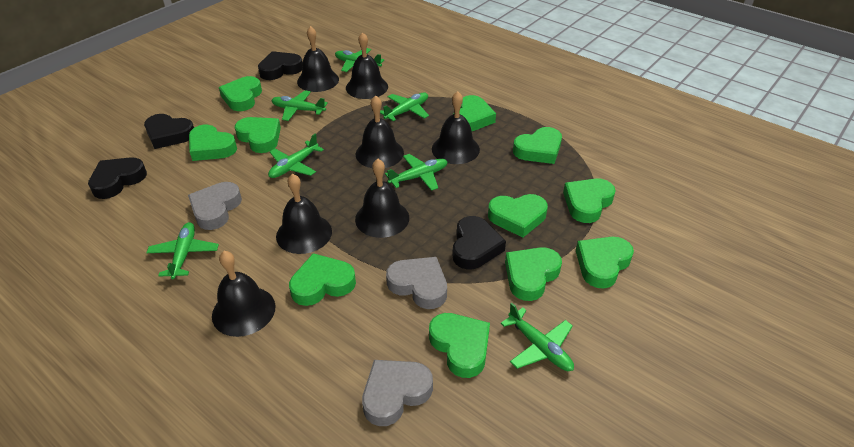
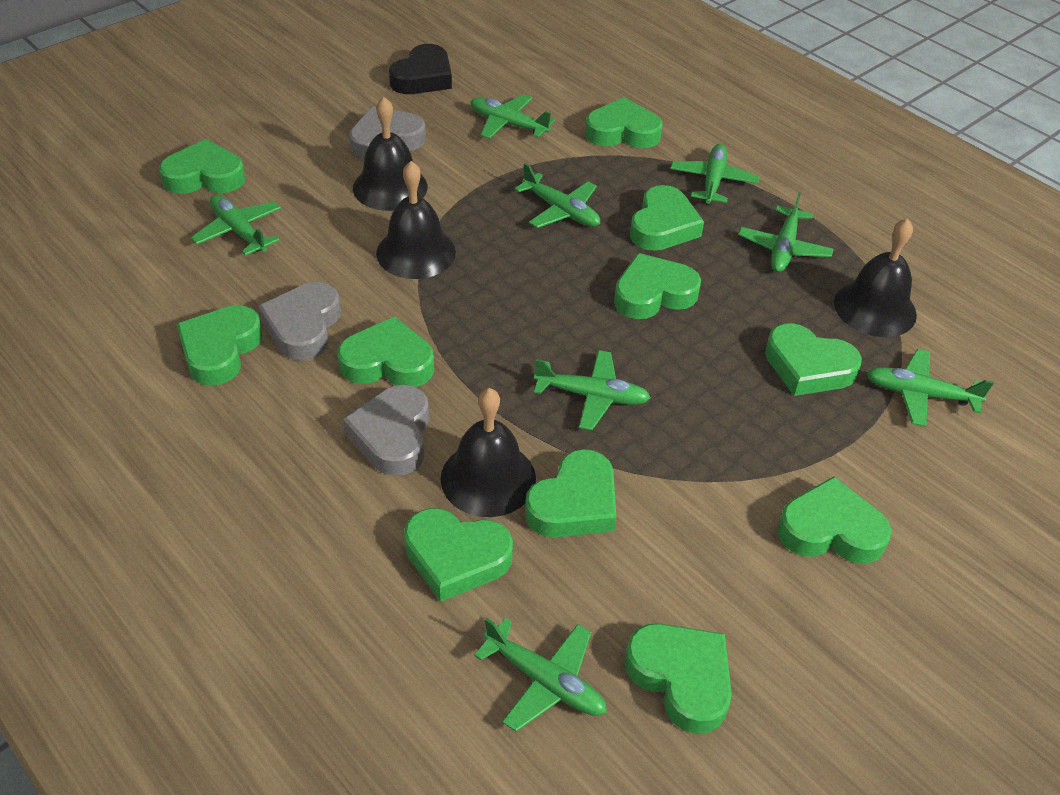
black bell: 7 -> 4
black heart: 4 -> 1
green plane: 7 -> 8

